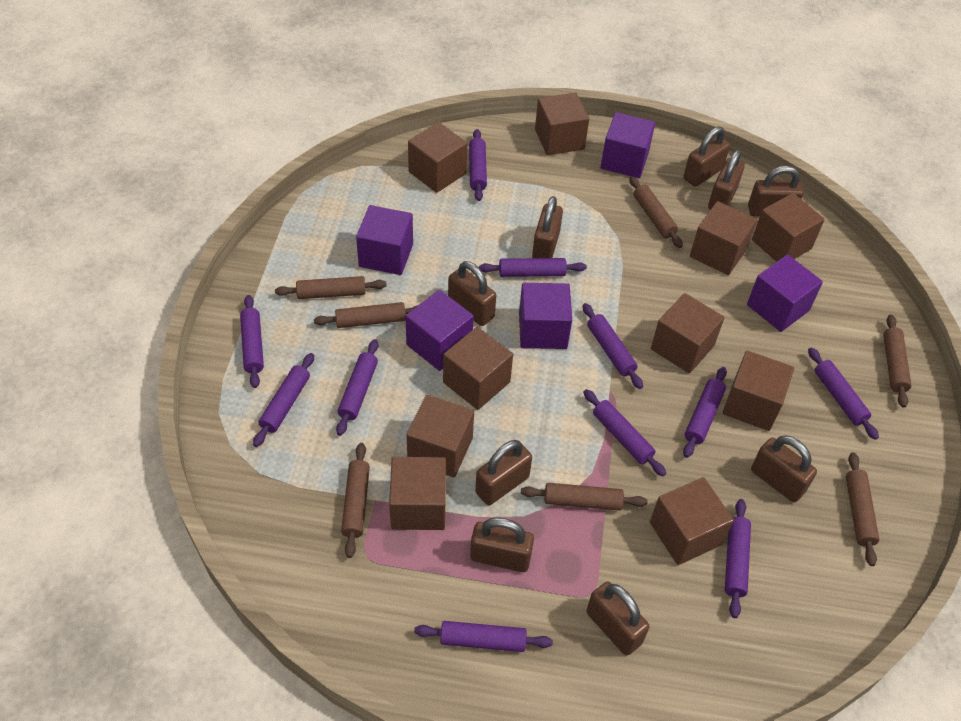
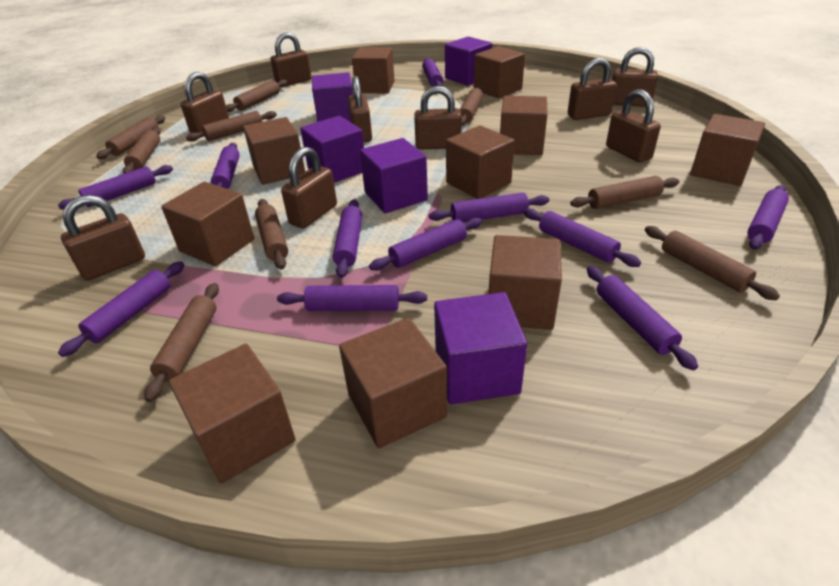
brown rolling pin: 7 -> 9

